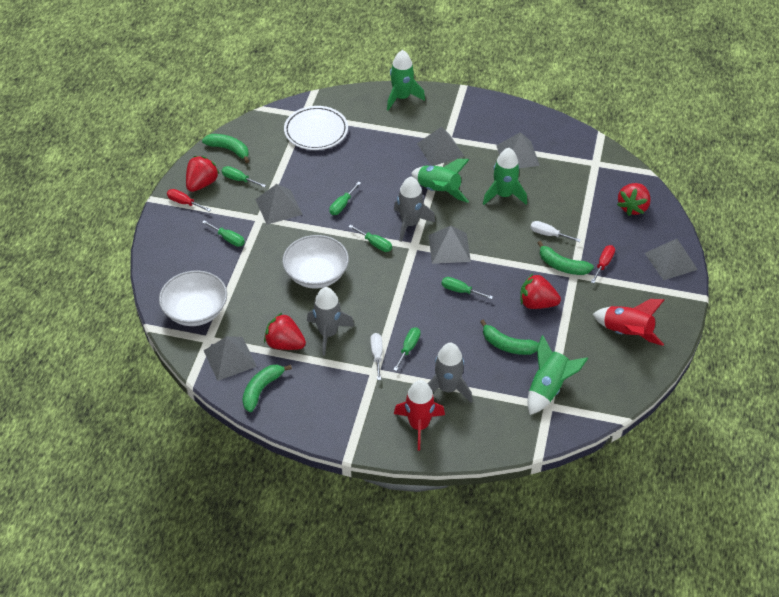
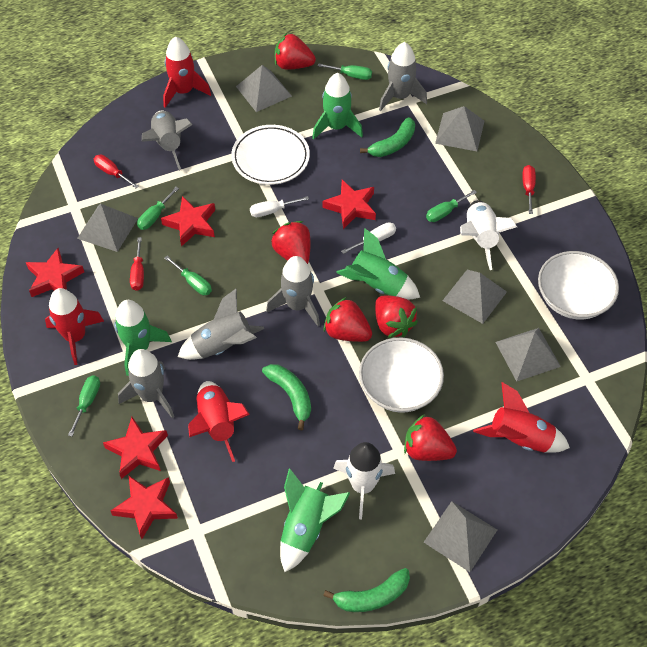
green banana: 4 -> 3
green screwdriver: 6 -> 5
grey rocket: 3 -> 5
red rocket: 2 -> 4
red screwdriver: 2 -> 3
red star: 0 -> 5
red strawberry: 4 -> 5
white rocket: 0 -> 2

